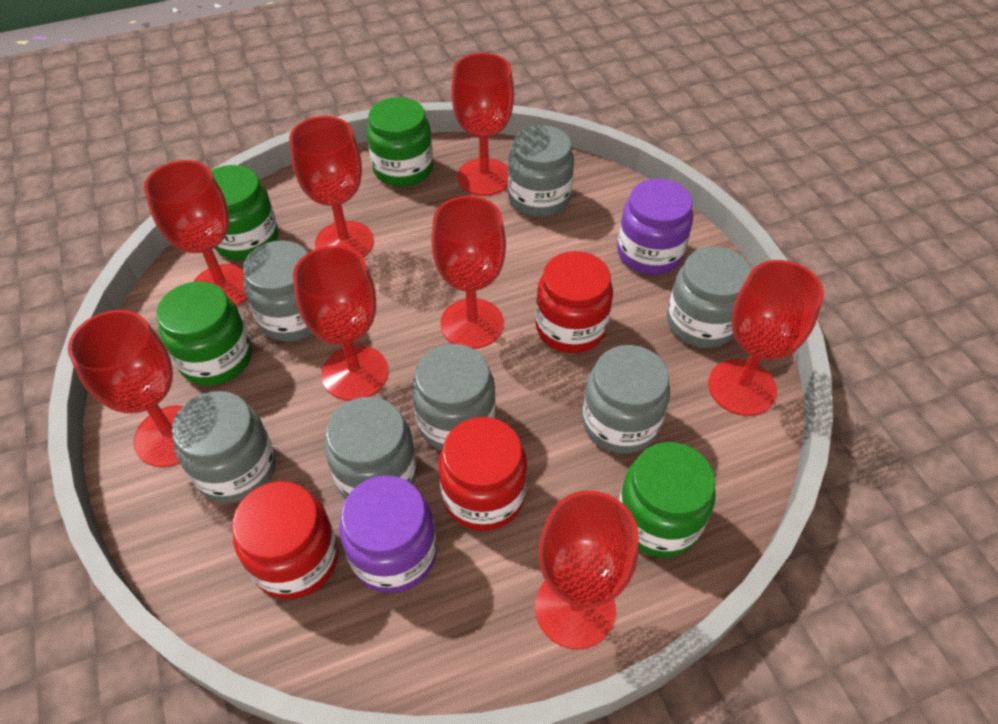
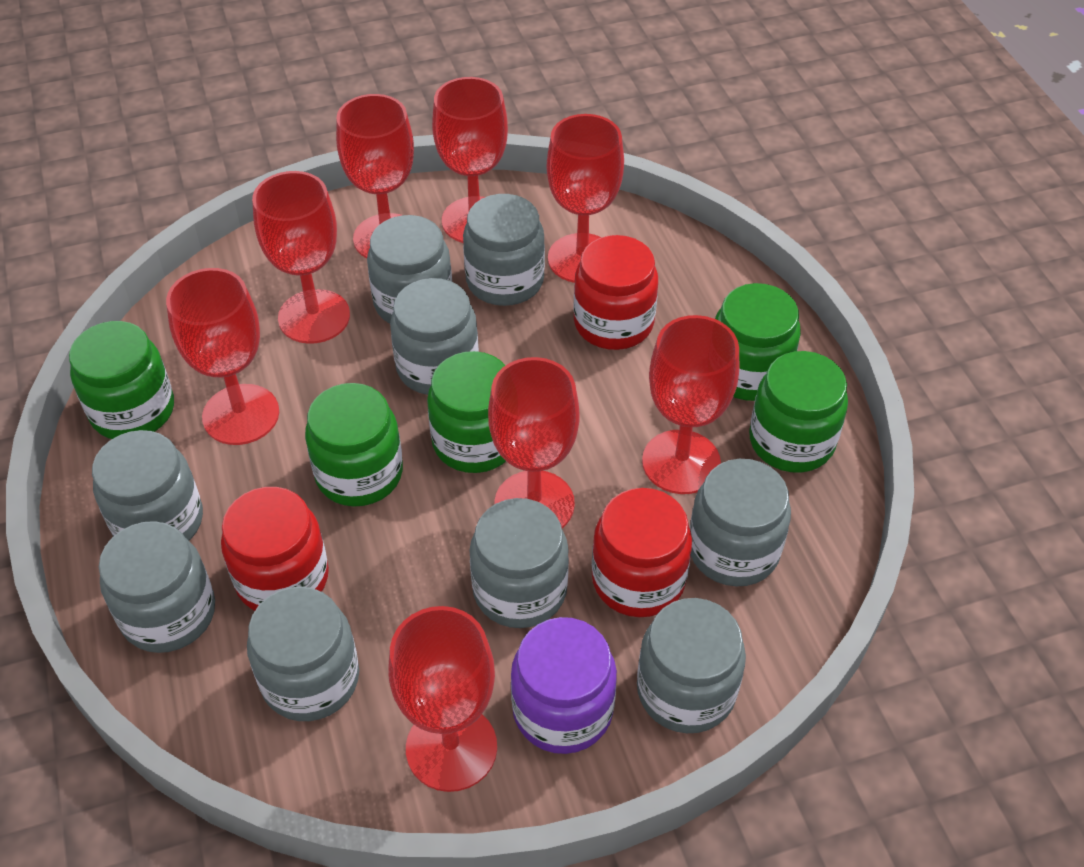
green jar: 4 -> 5
grey jar: 7 -> 9
purple jar: 2 -> 1

